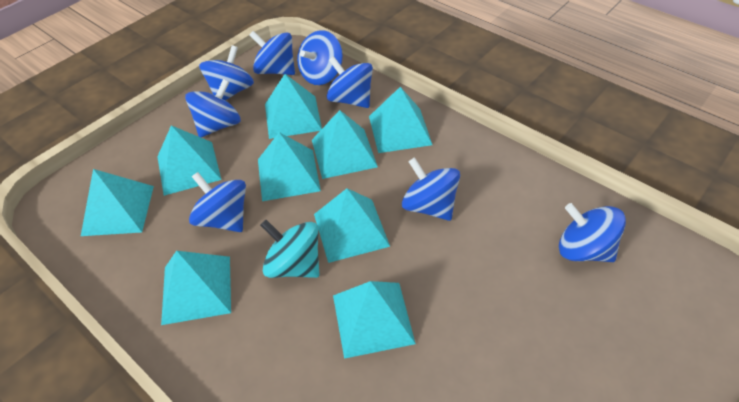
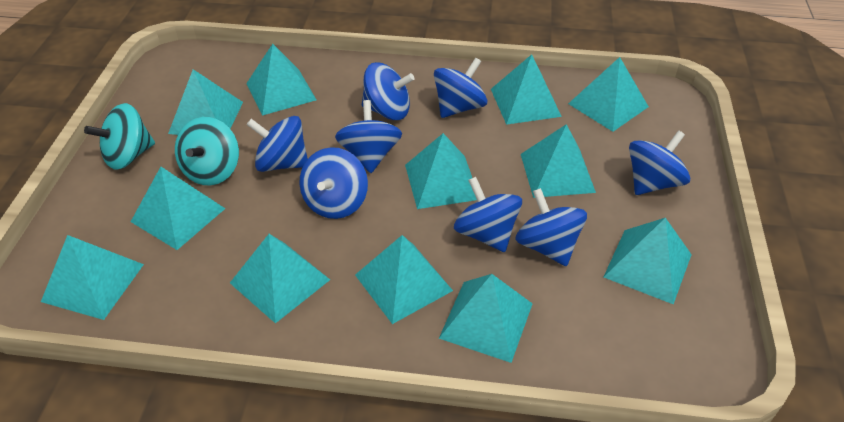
turquoise pyramid: 9 -> 12
turquoise spinning top: 1 -> 2

